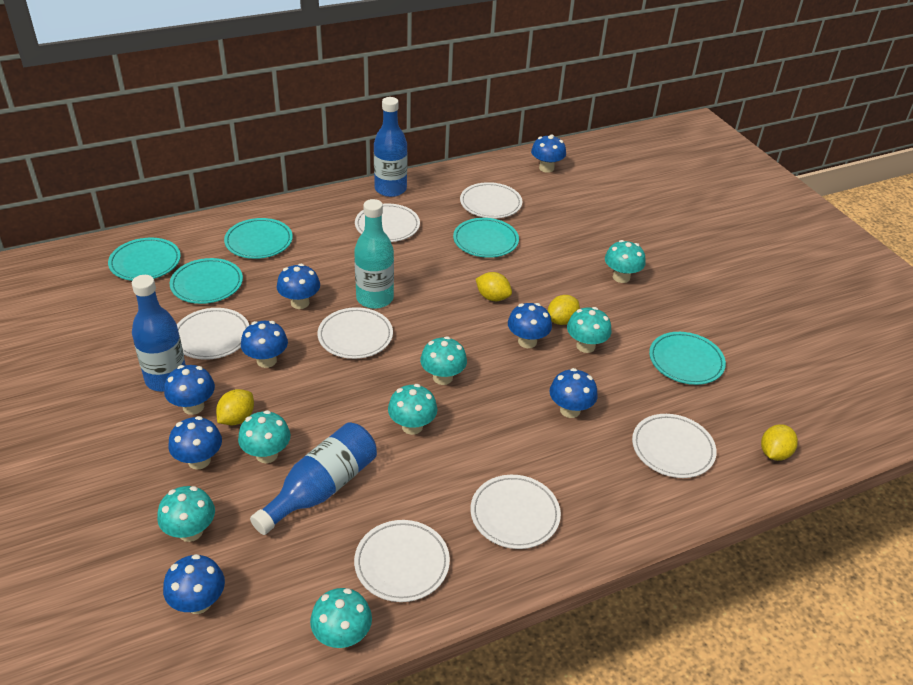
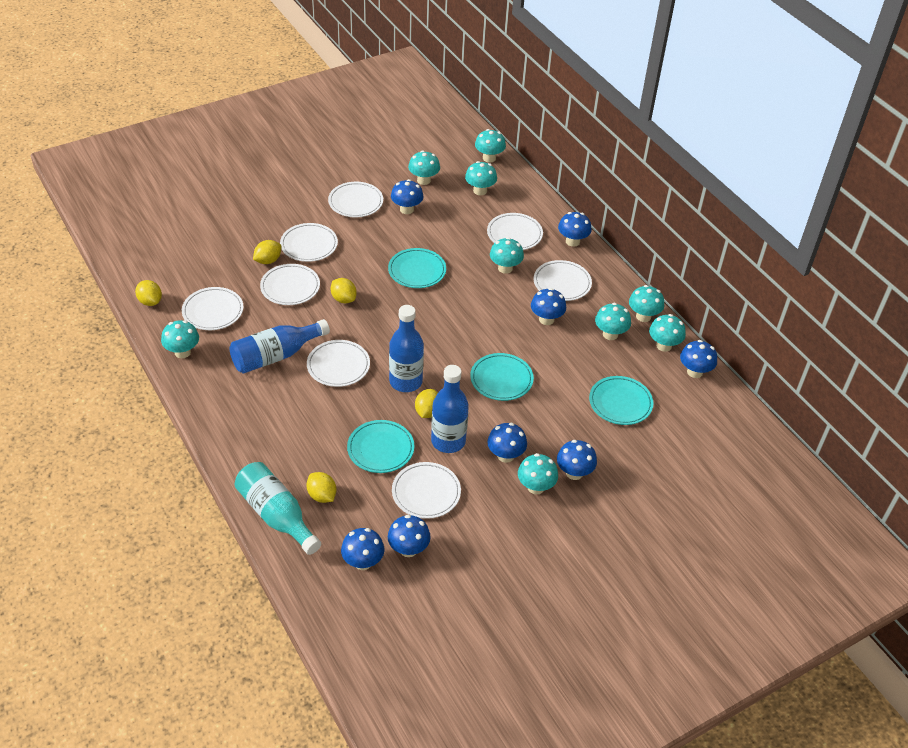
turquoise mushroom: 7 -> 9
turquoise plate: 5 -> 4
white plate: 7 -> 8
yellow lemon: 4 -> 5

